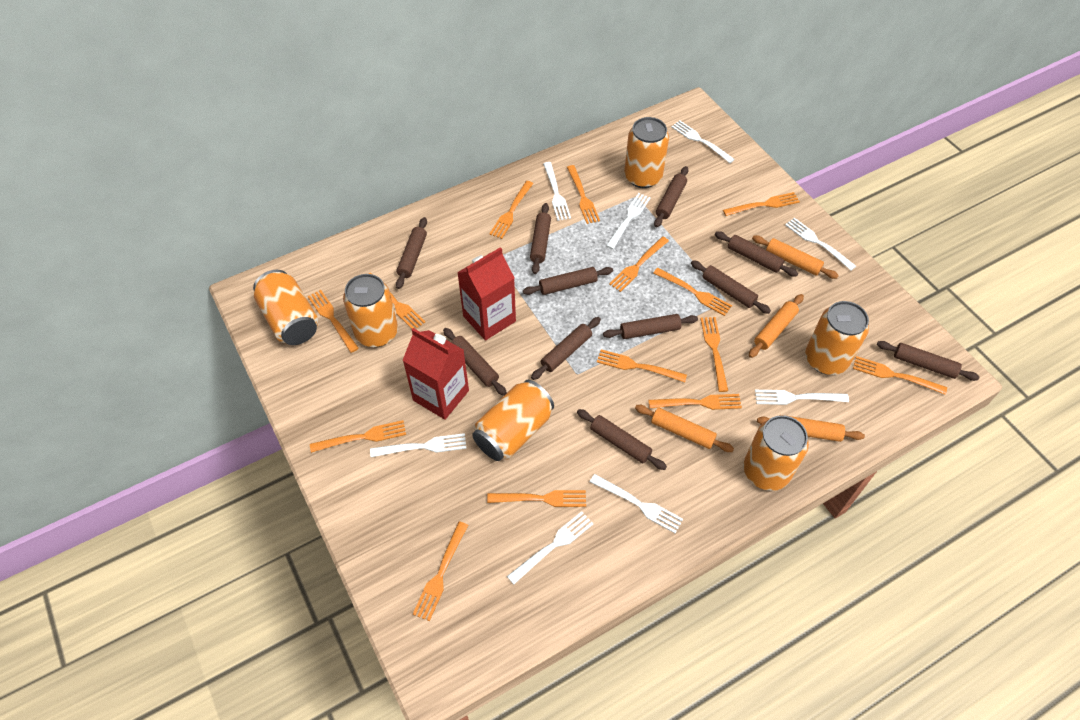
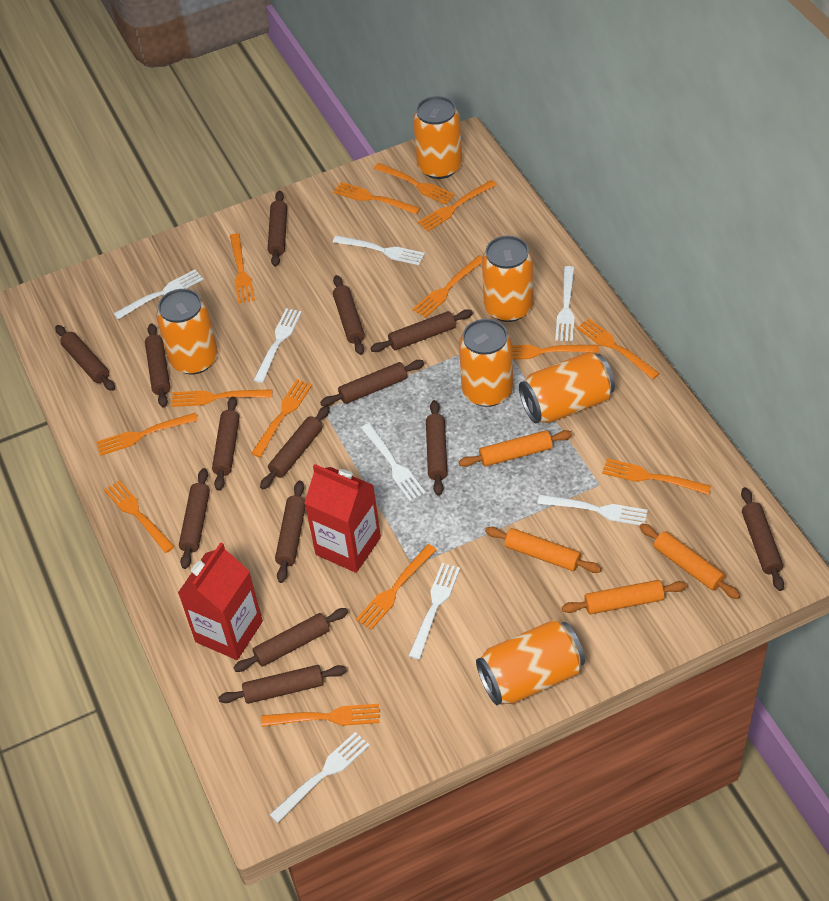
brown rolling pin: 11 -> 14

